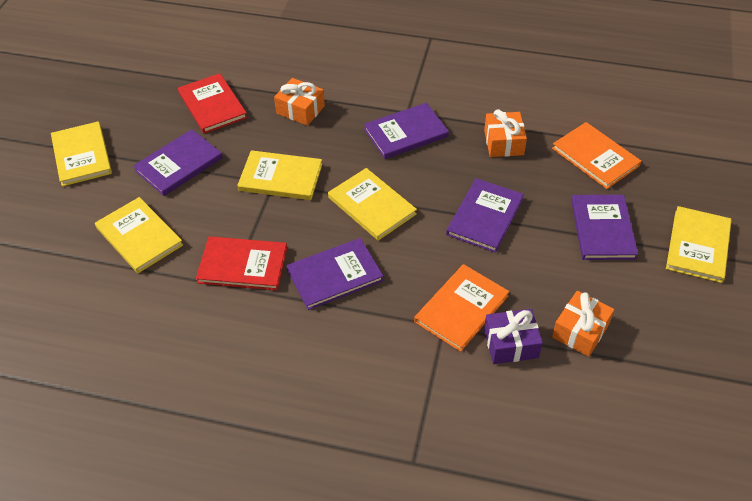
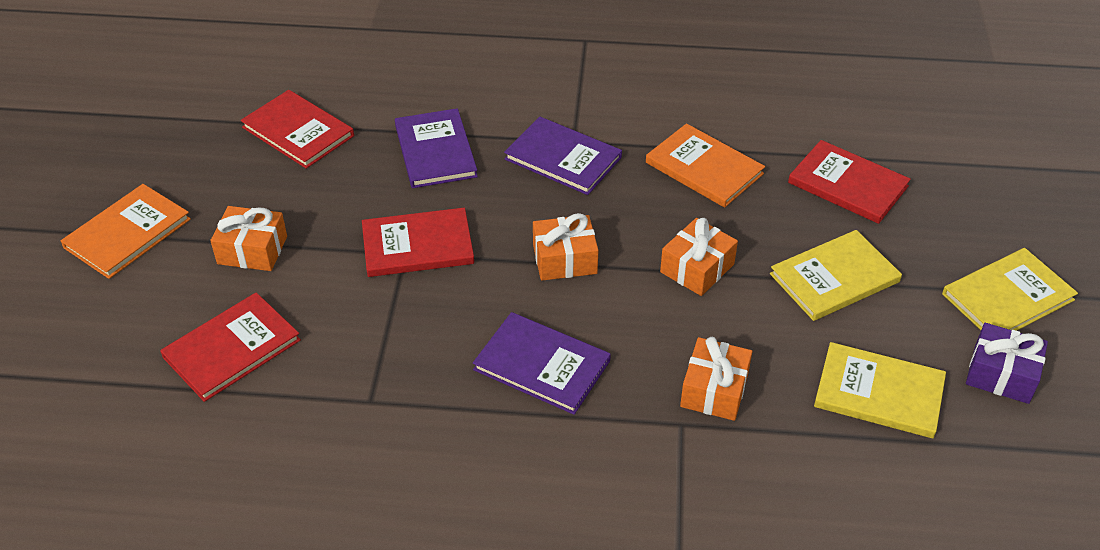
orange gift: 3 -> 4
purple book: 5 -> 3
red book: 2 -> 4
yellow book: 5 -> 3

